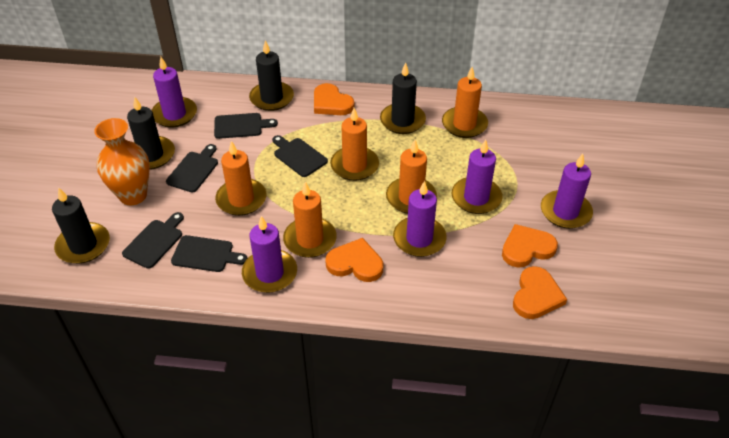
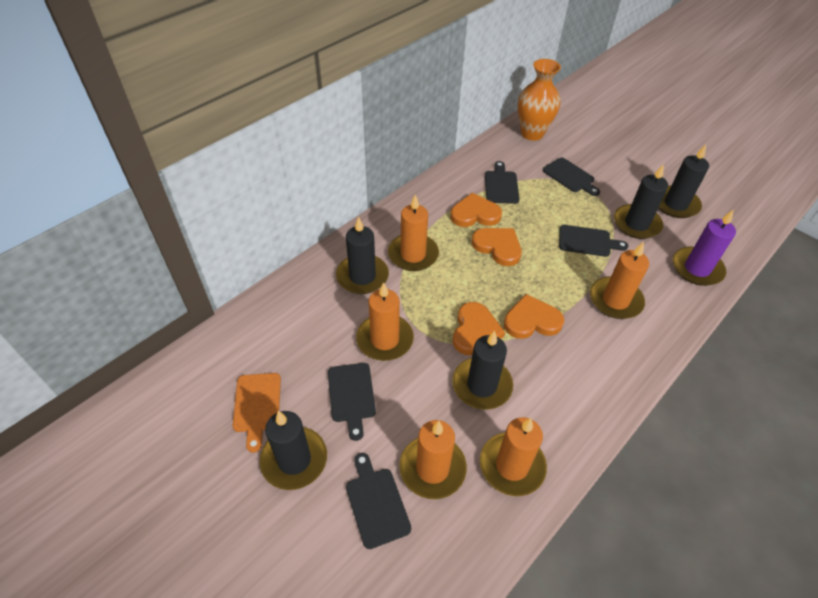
black candle: 4 -> 5
orange cutting board: 0 -> 1
purple candle: 5 -> 1

